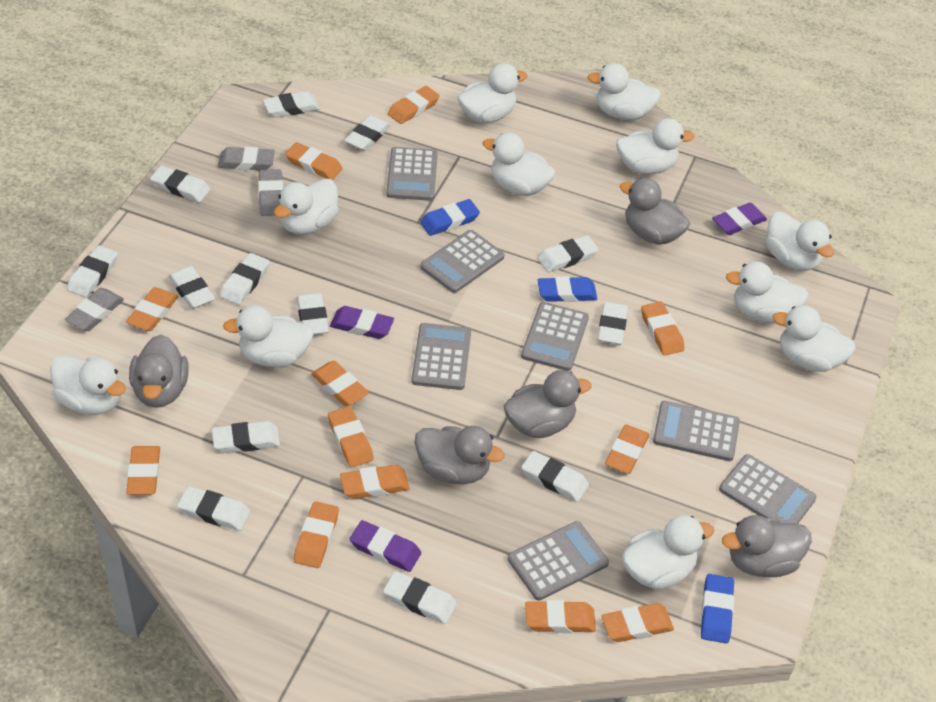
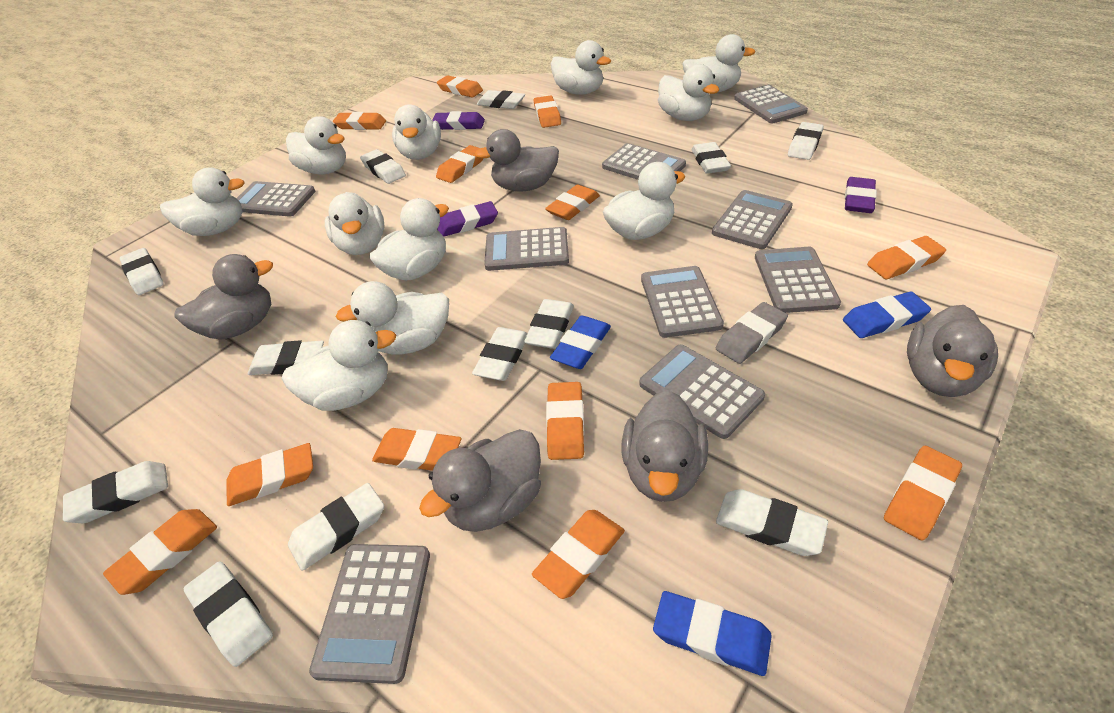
grey calculator: 7 -> 9
grey eraser: 3 -> 1
white eraser: 13 -> 12

